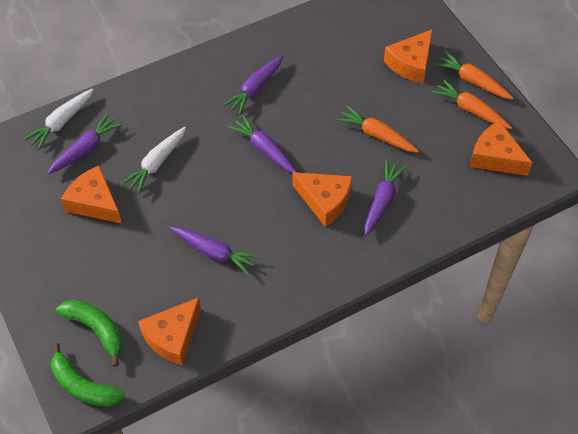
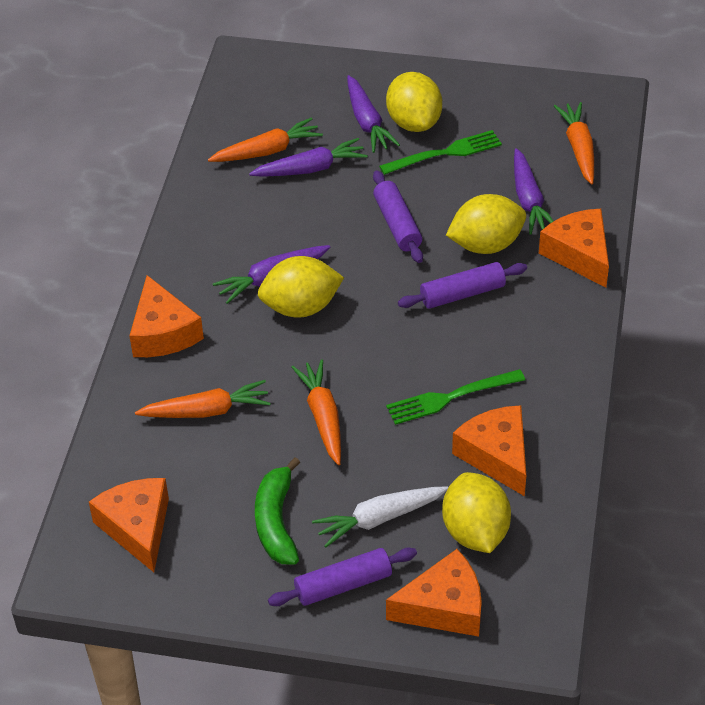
green banana: 2 -> 1
green fork: 0 -> 2
orange carrot: 3 -> 4
purple carrot: 5 -> 4
purple rolling pin: 0 -> 3
white carrot: 2 -> 1
yellow lemon: 0 -> 4

